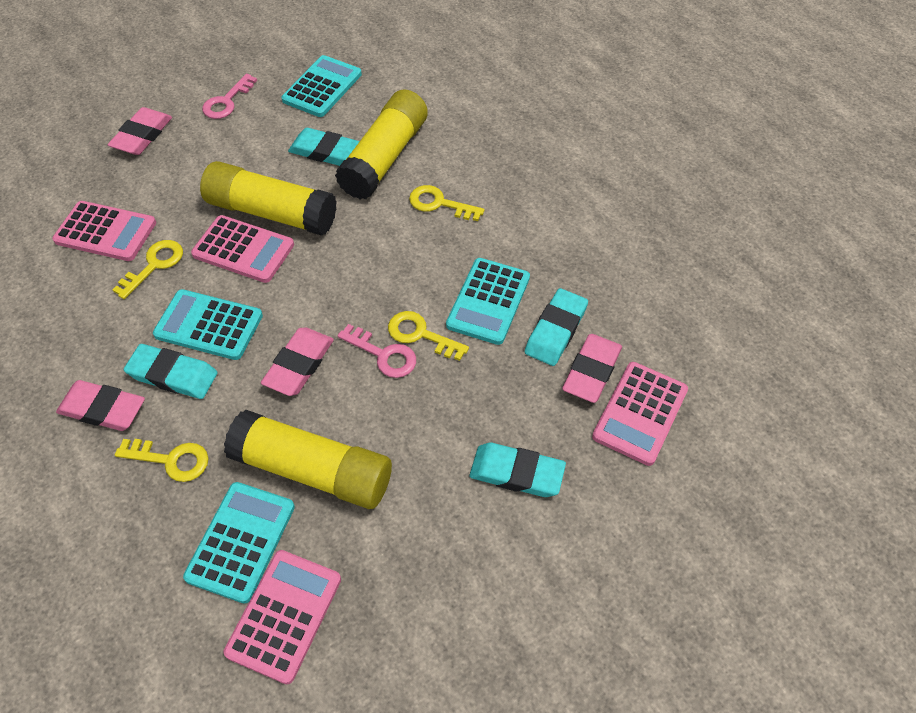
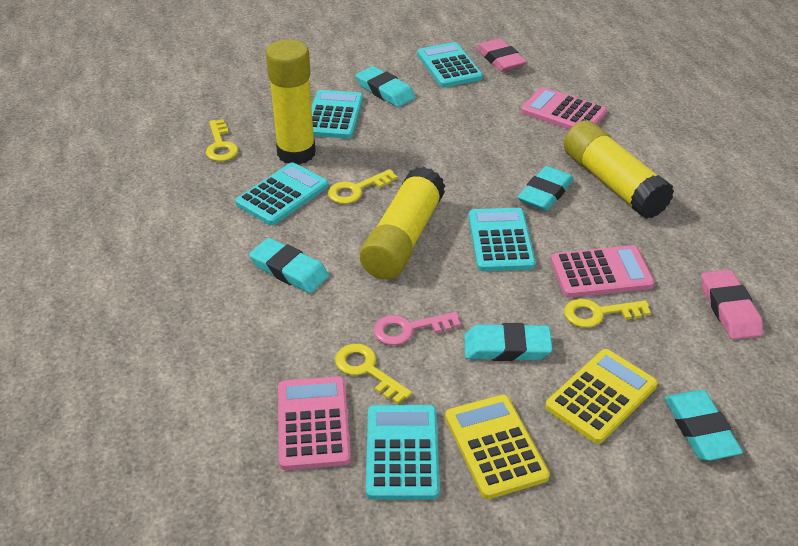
pink calculator: 4 -> 3
pink eraser: 4 -> 2
pink key: 2 -> 1
turquoise calculator: 4 -> 5
turquoise eraser: 4 -> 5
yellow calculator: 0 -> 2

